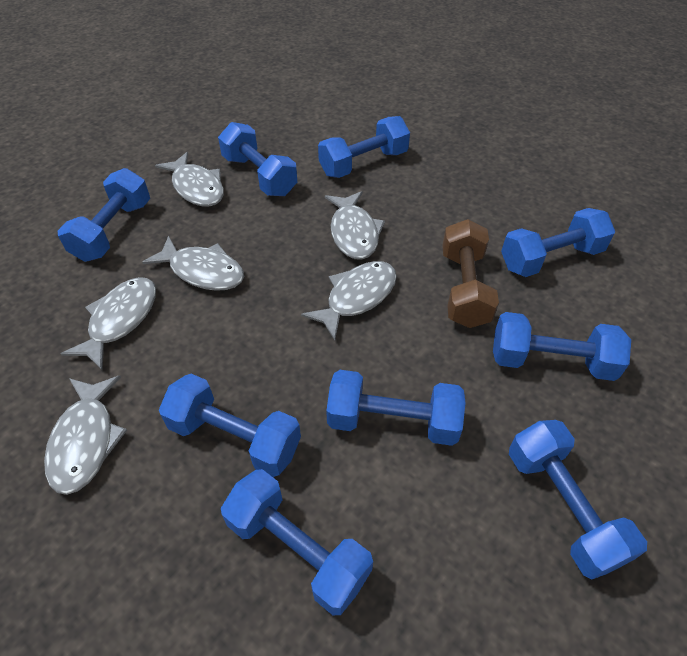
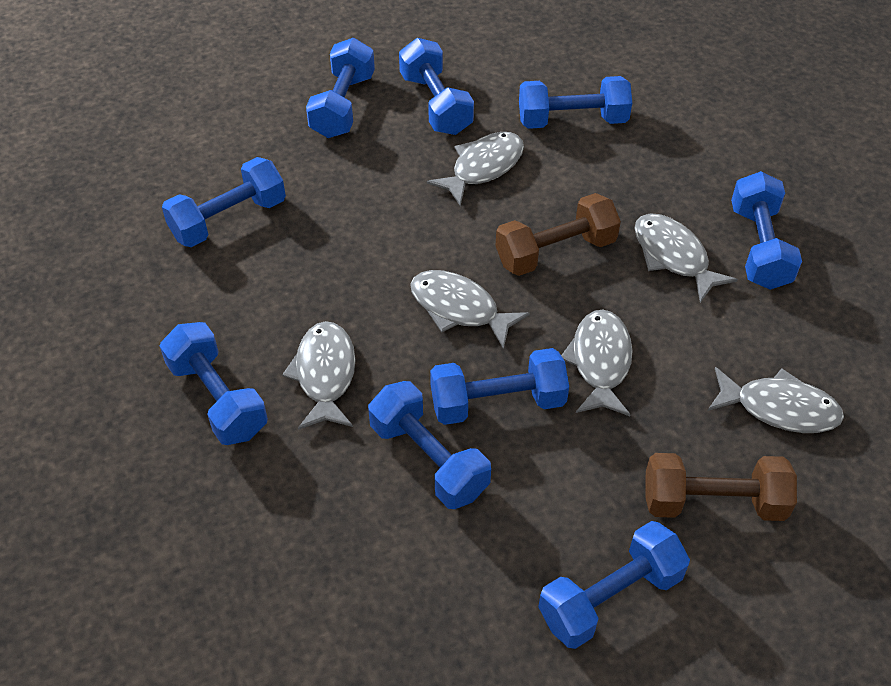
brown dumbbell: 1 -> 2

